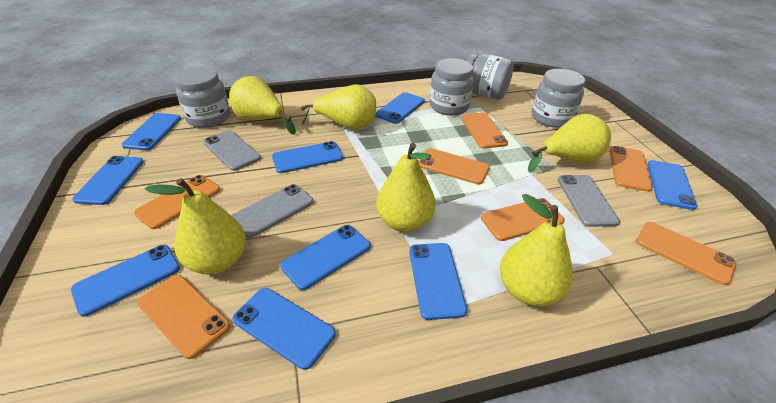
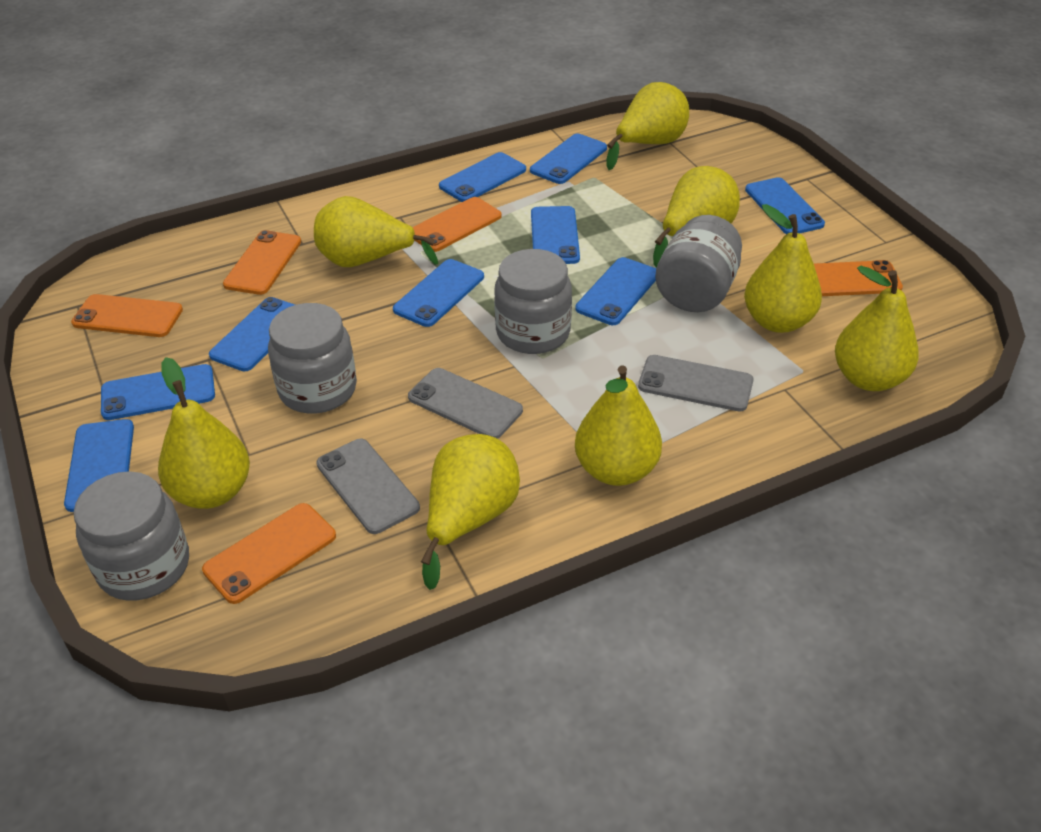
orange phone: 7 -> 5
yellow pear: 6 -> 8

